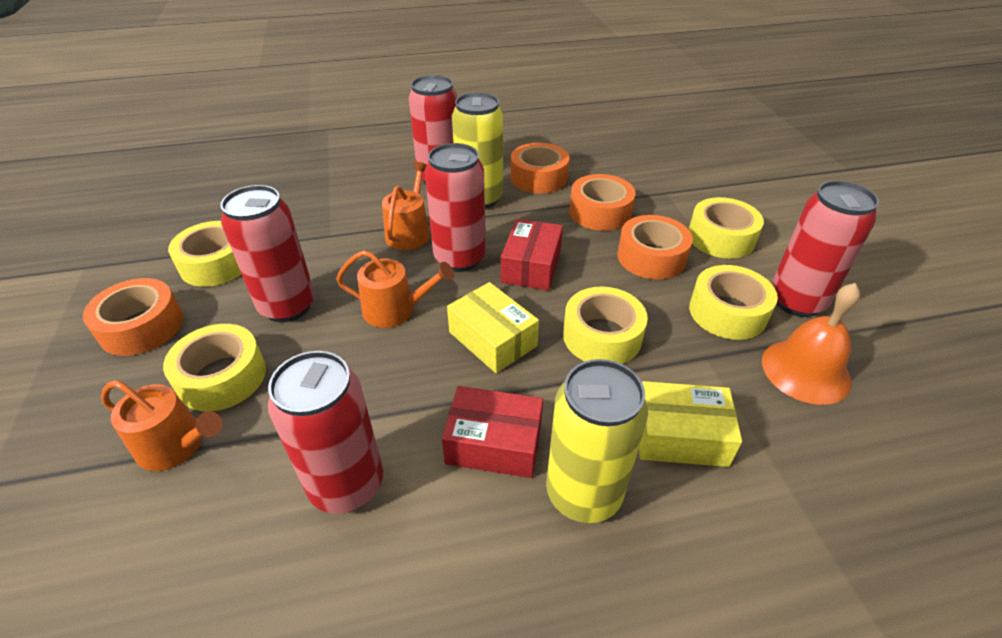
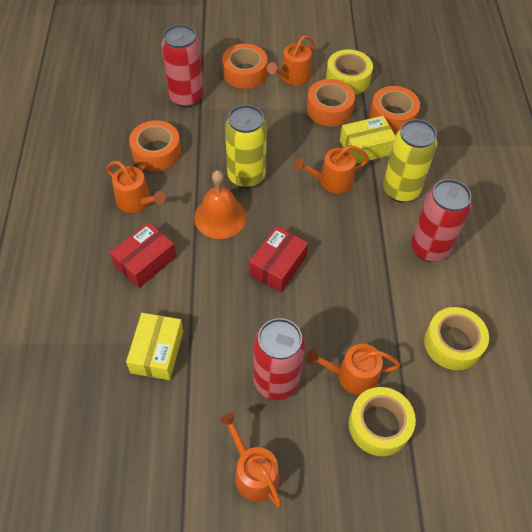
orange watering can: 3 -> 5
red can: 5 -> 3
yellow tape: 5 -> 3

